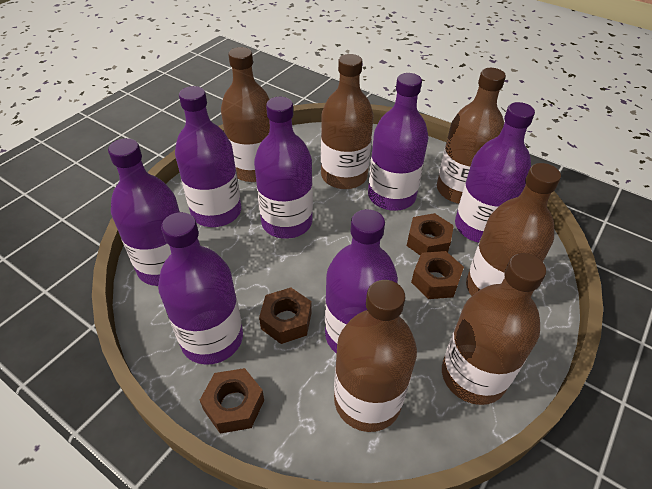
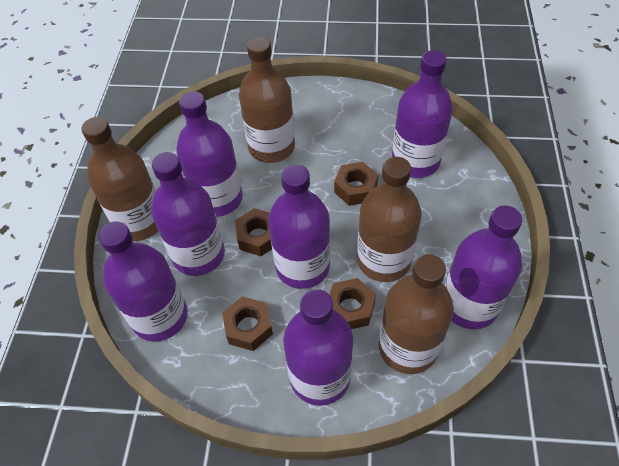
brown bottle: 6 -> 4

